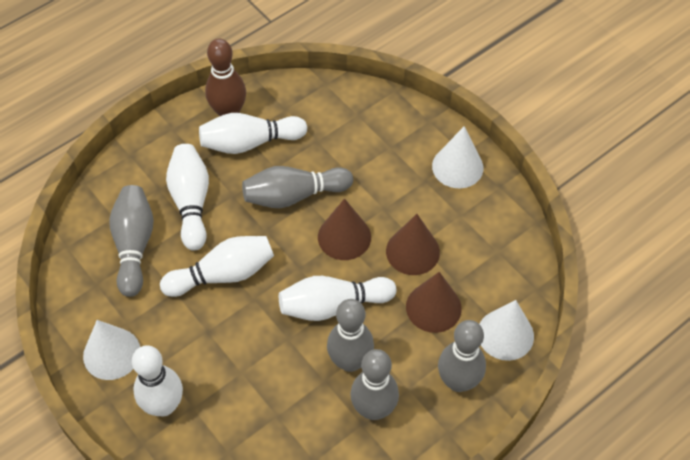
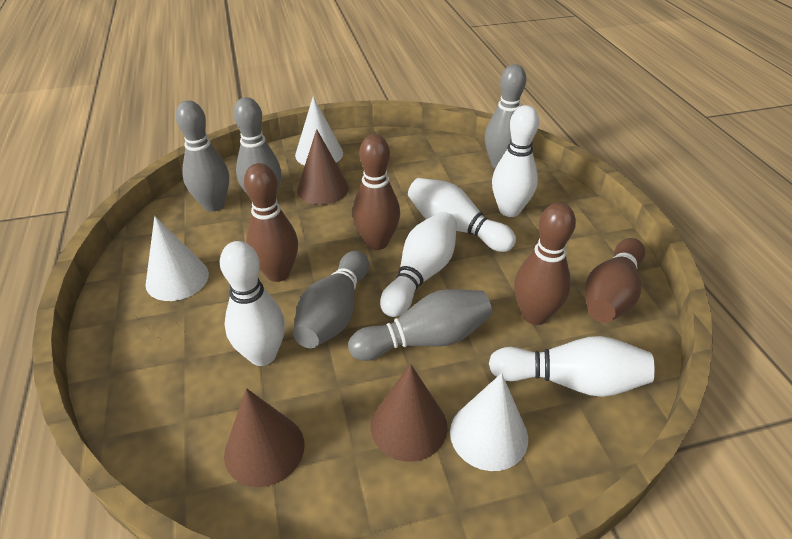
brown bowling pin: 1 -> 4

